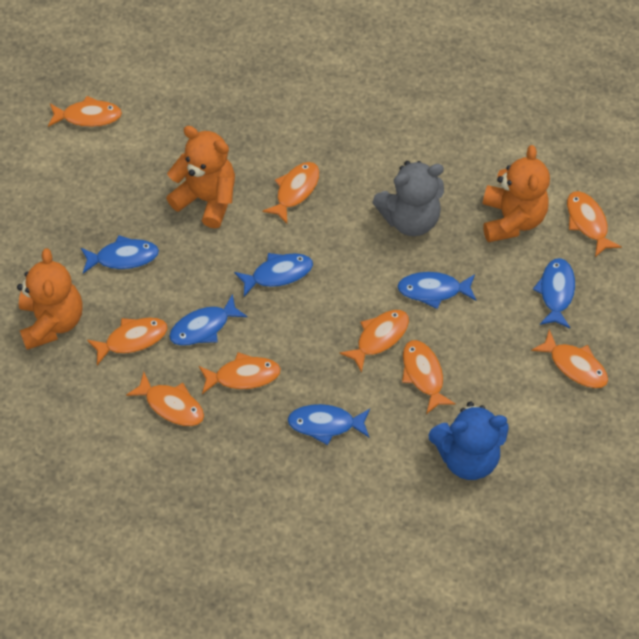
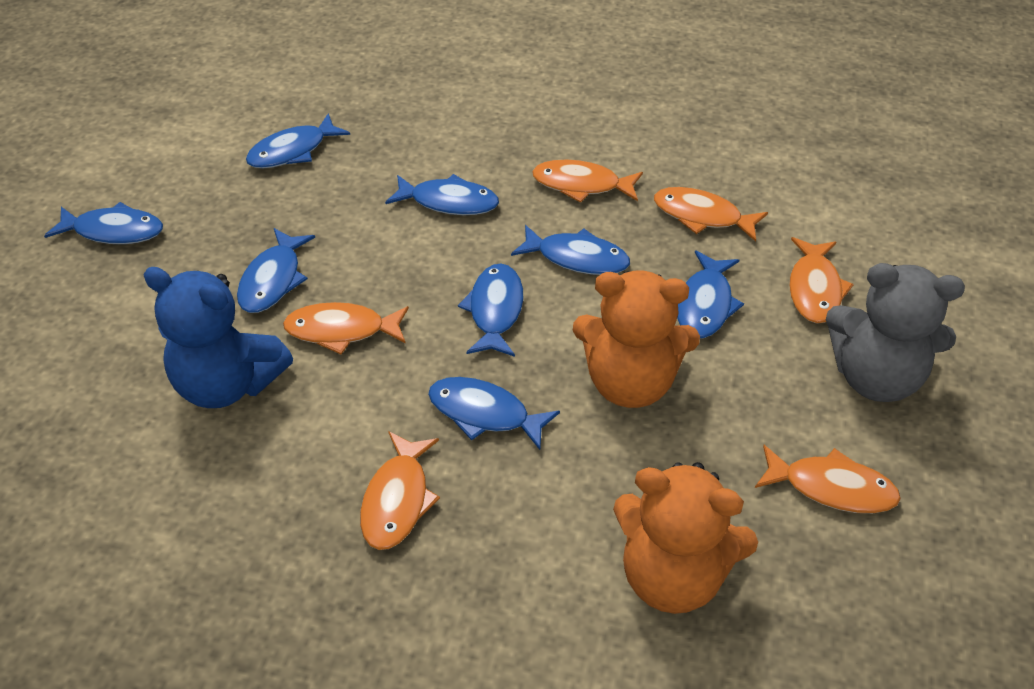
blue fish: 6 -> 8
orange fish: 9 -> 6
orange teddy bear: 3 -> 2

